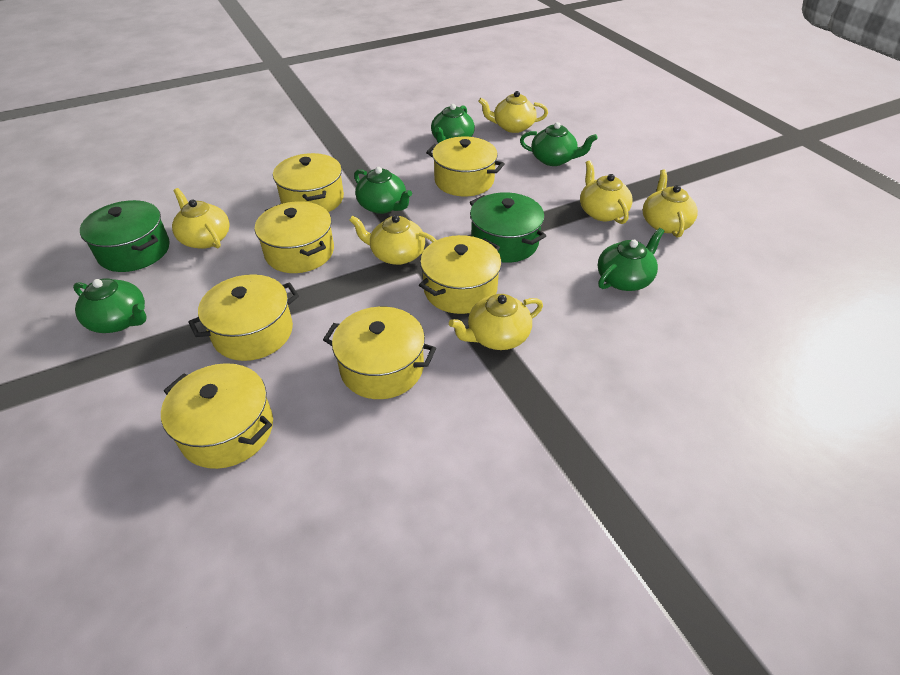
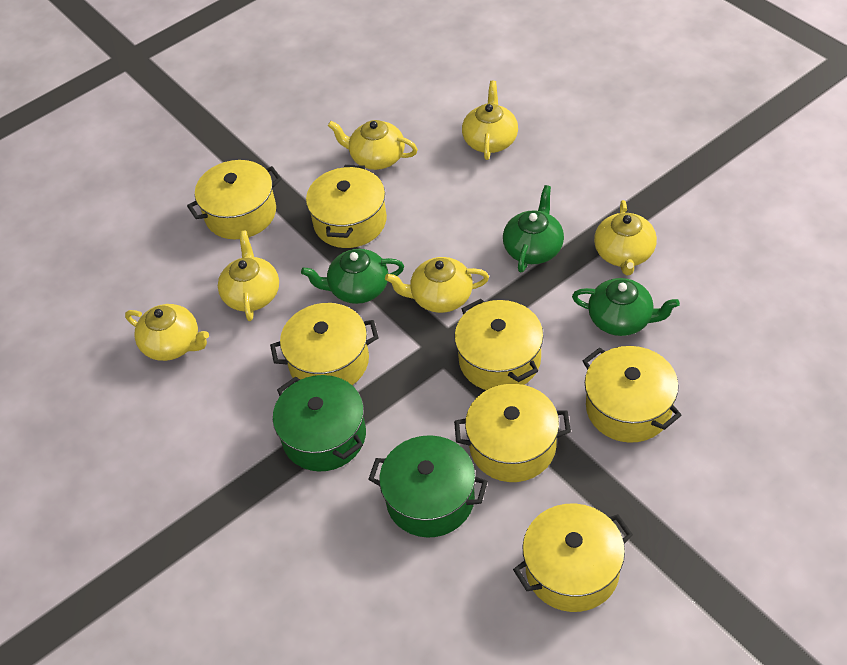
green teapot: 5 -> 3

